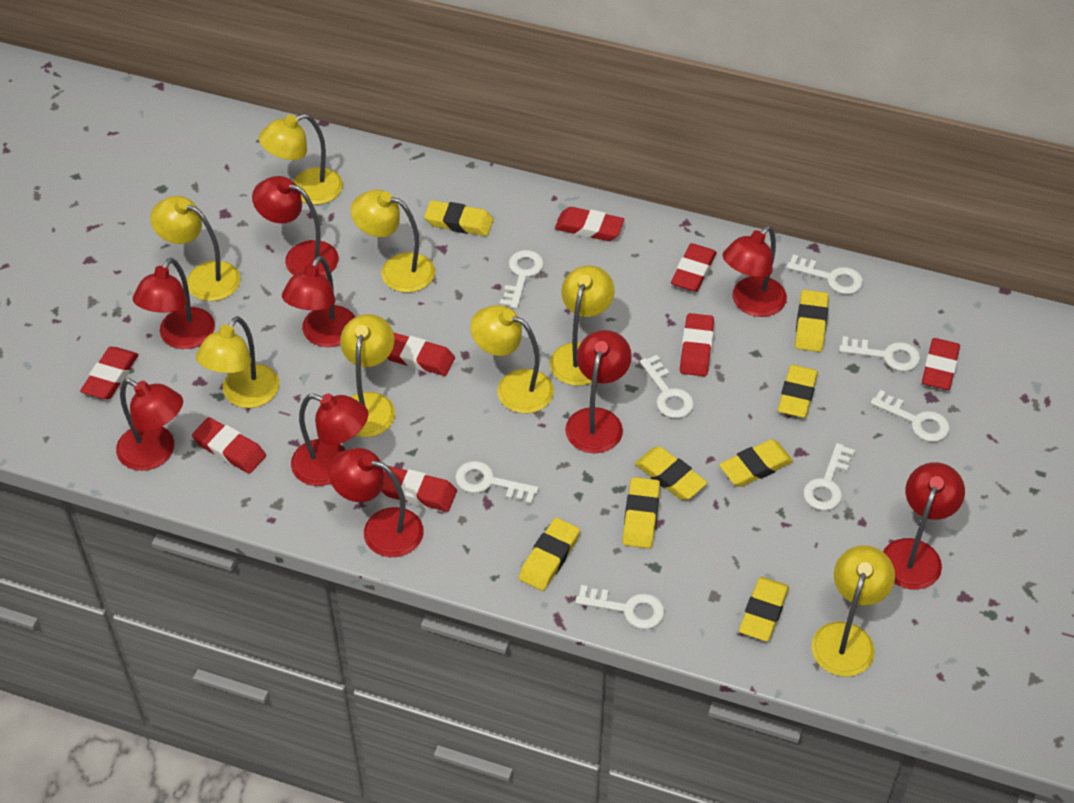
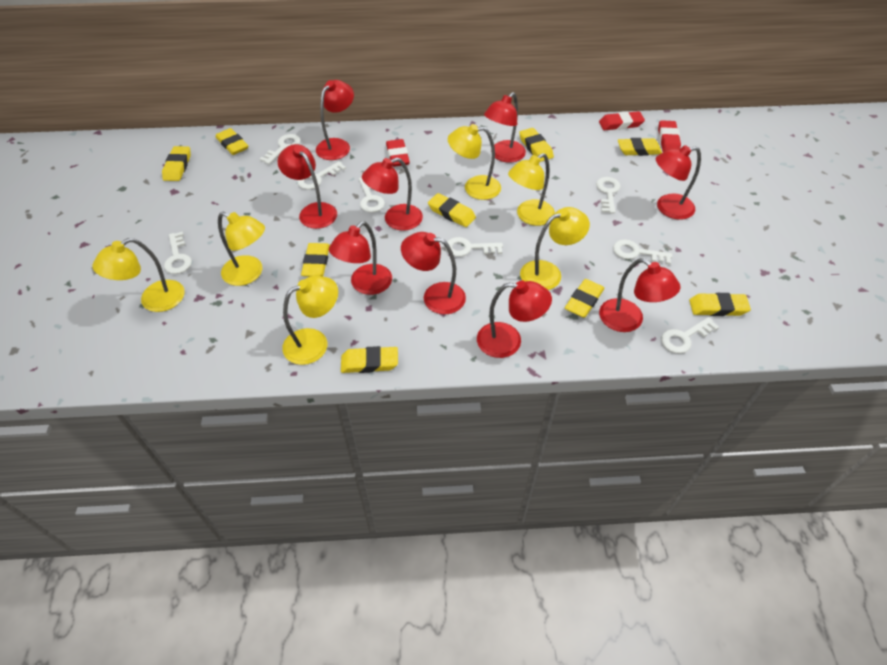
red eraser: 8 -> 3
yellow eraser: 8 -> 9
yellow lamp: 8 -> 6

